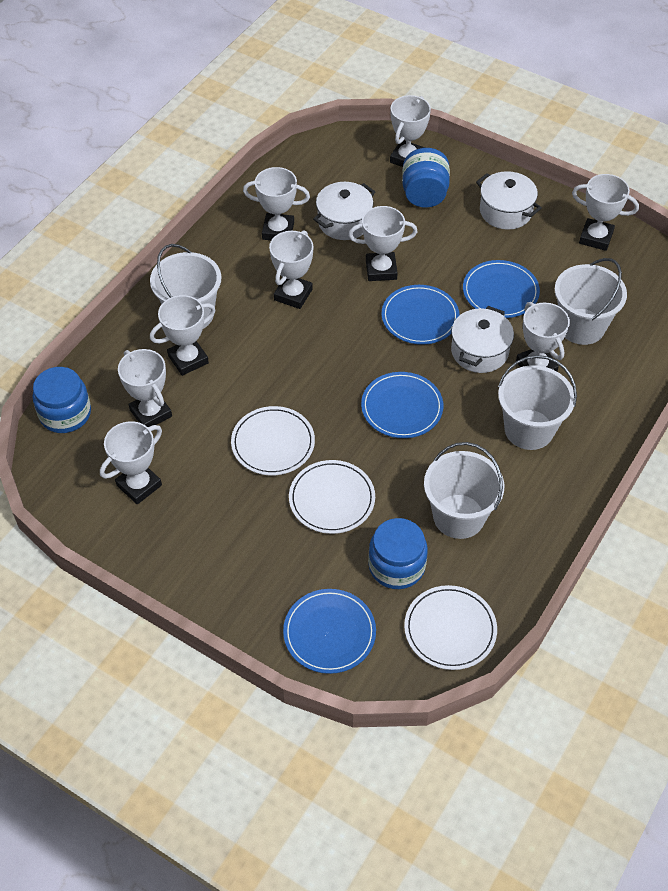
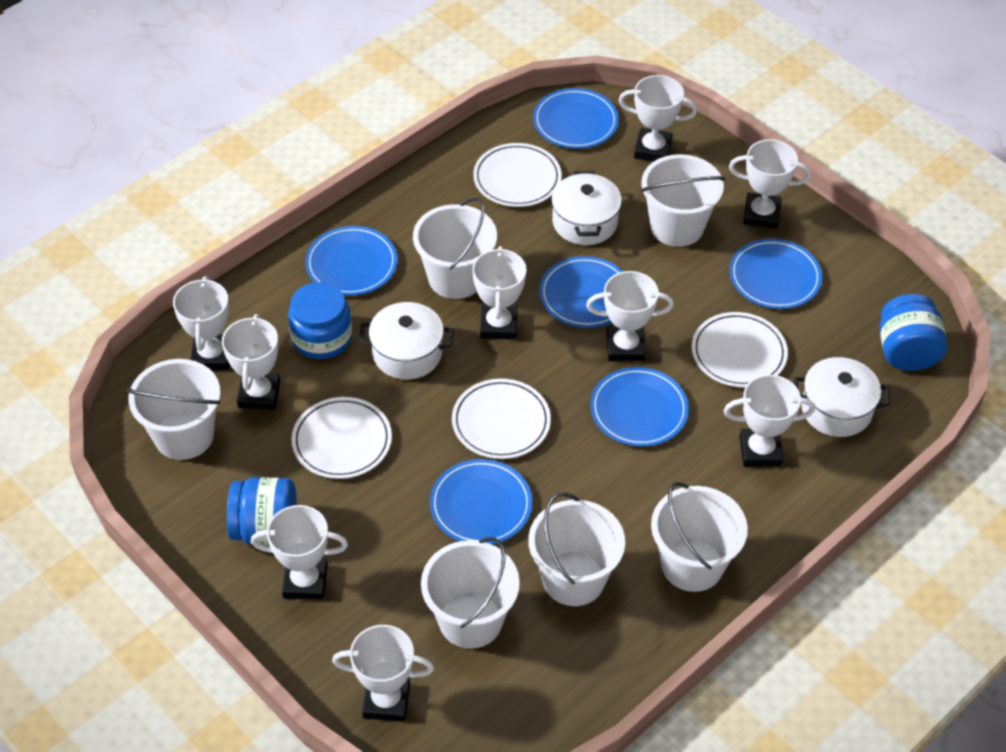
blue plate: 4 -> 6
white bucket: 4 -> 6
white plate: 3 -> 4

